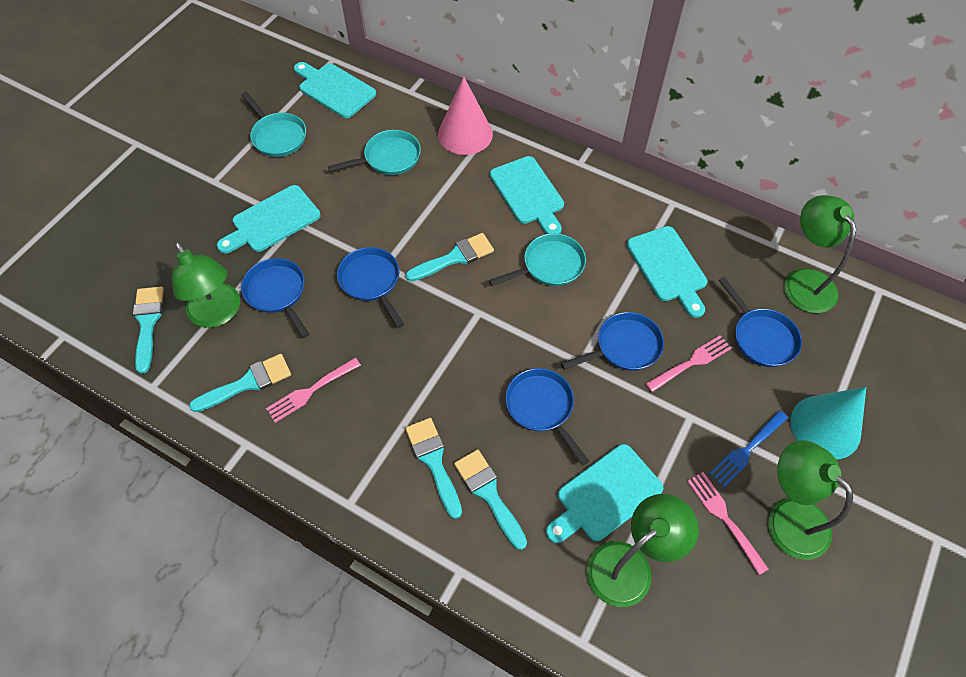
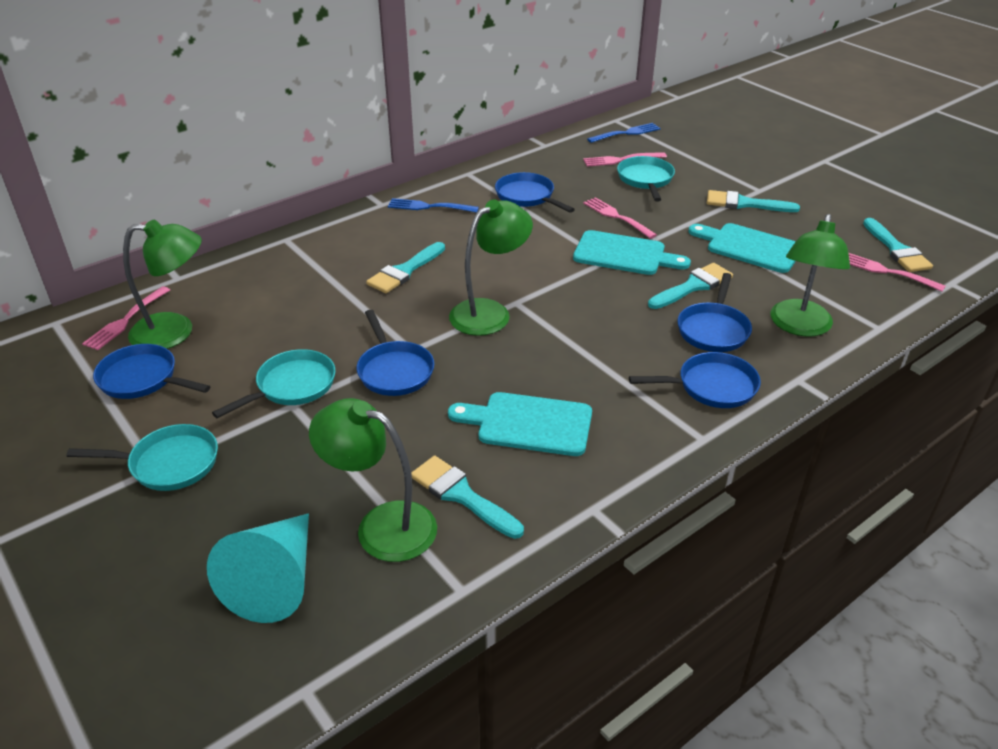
blue fork: 1 -> 2
pink cone: 1 -> 0
pink fork: 3 -> 4
turquoise cutting board: 5 -> 3

